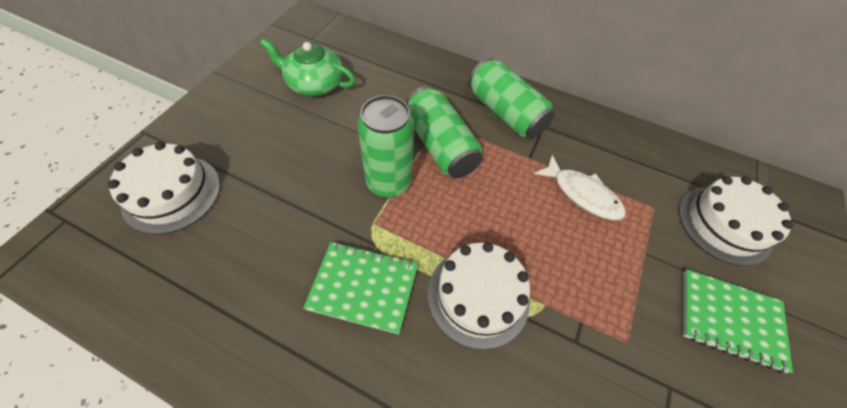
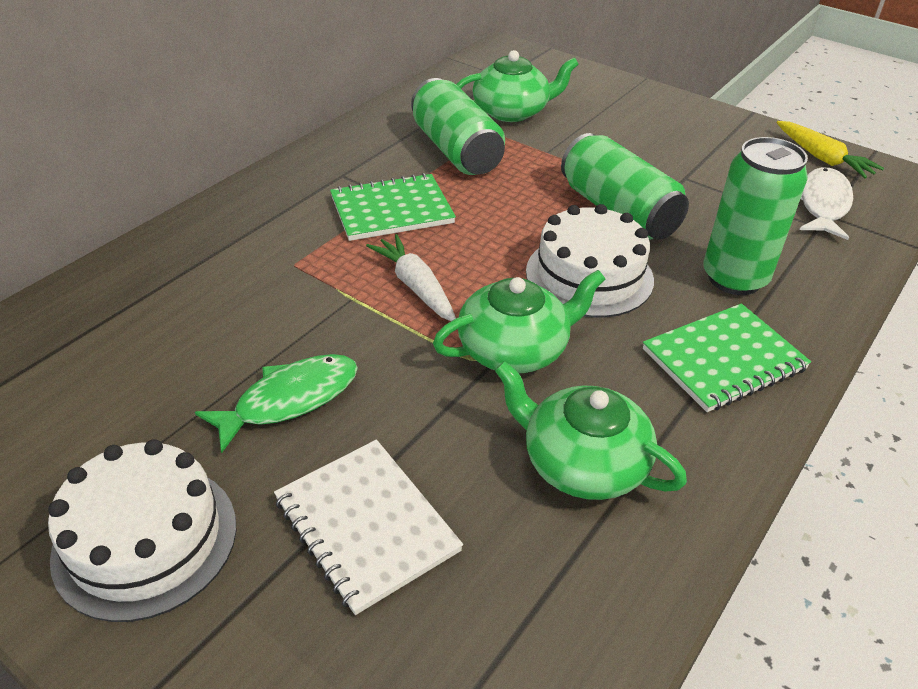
green fish: 0 -> 1
green teapot: 1 -> 3
white cake: 3 -> 2
white carrot: 0 -> 1
white notebook: 0 -> 1
yellow carrot: 0 -> 1

